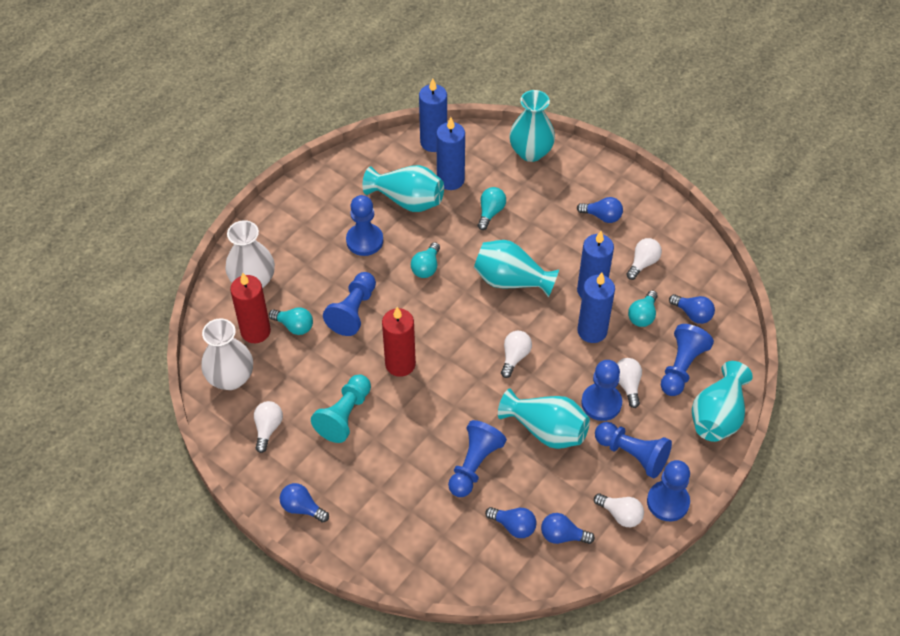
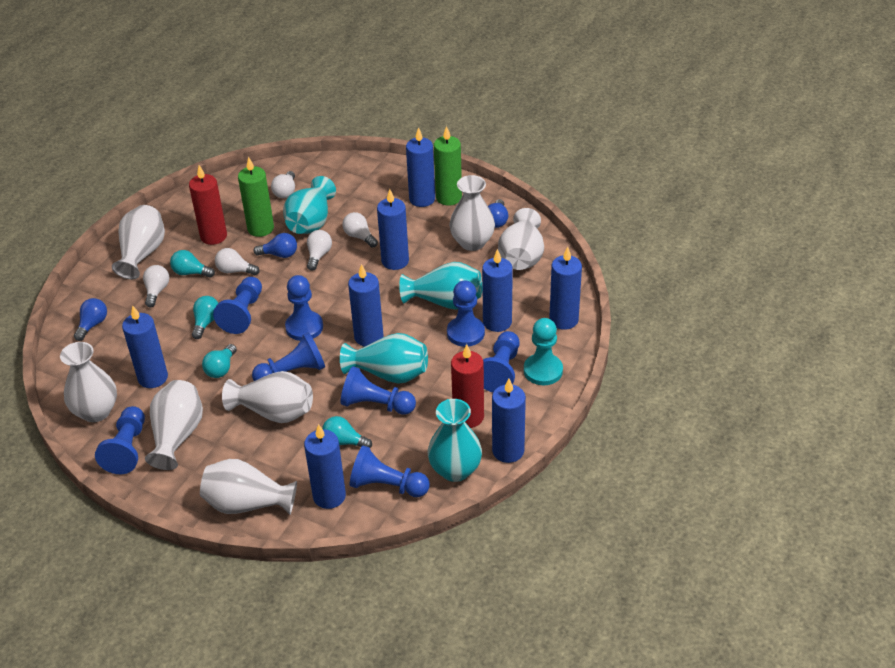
blue candle: 4 -> 8
blue light bulb: 5 -> 3
blue pawn: 7 -> 8
green candle: 0 -> 2
turquoise vase: 5 -> 4
white vase: 2 -> 7

